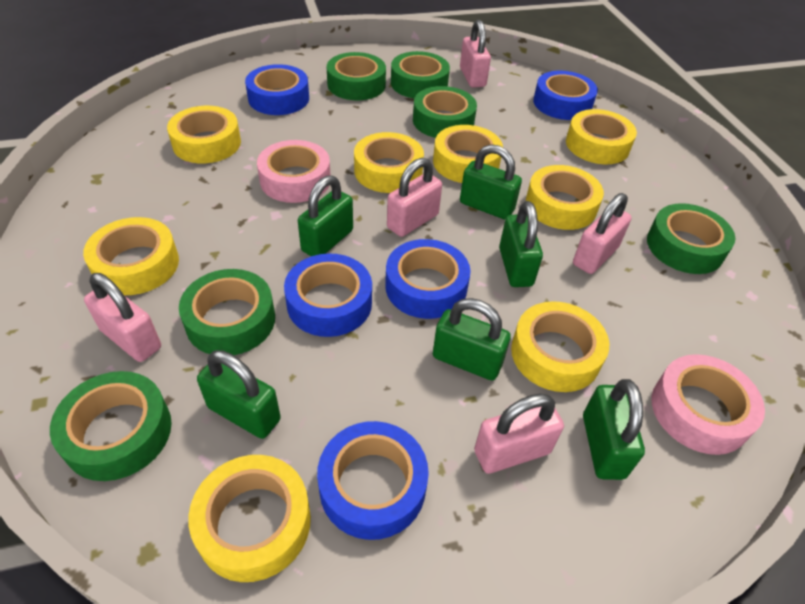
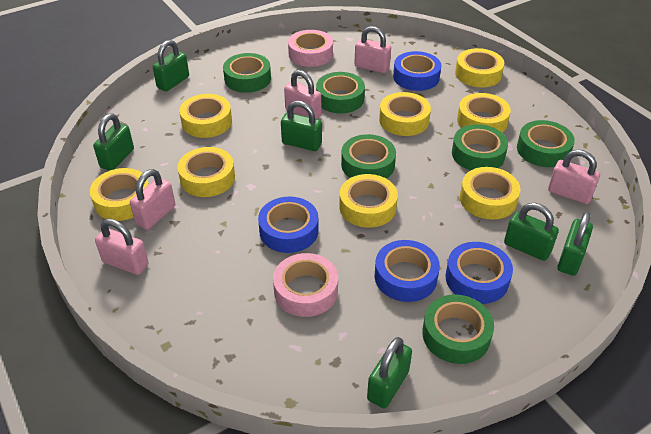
blue tape: 5 -> 4

